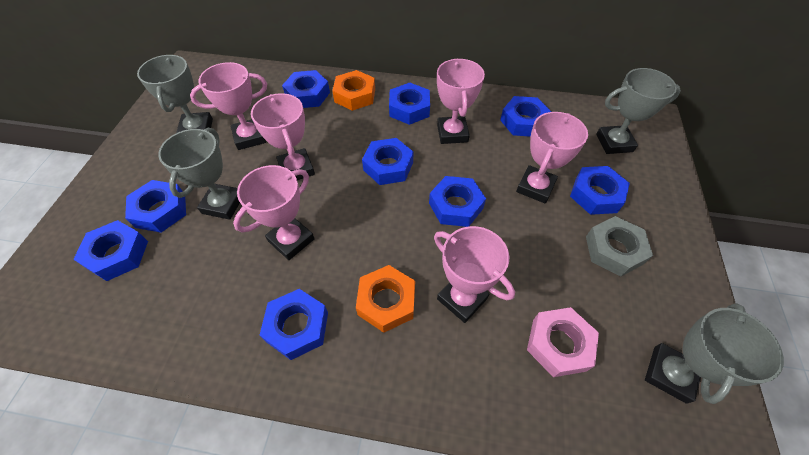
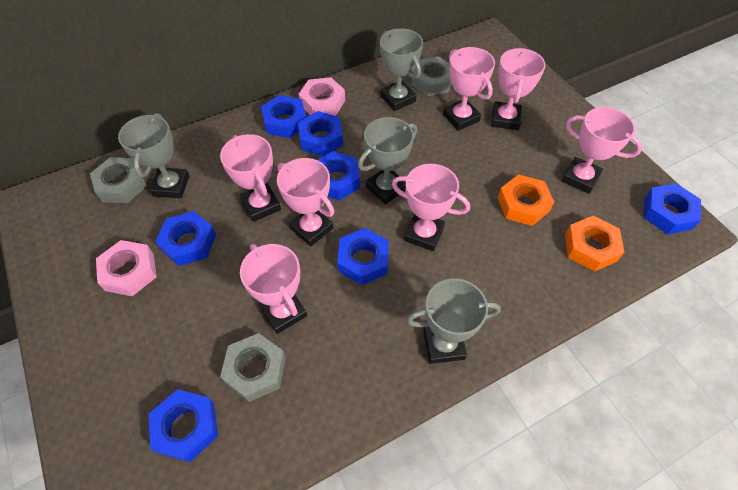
blue nut: 9 -> 7
grey nut: 1 -> 3
pink nut: 1 -> 2
pink trophy: 6 -> 7

